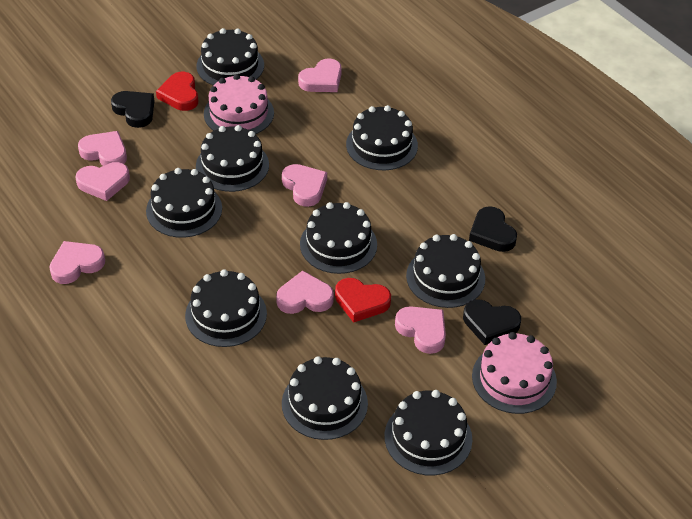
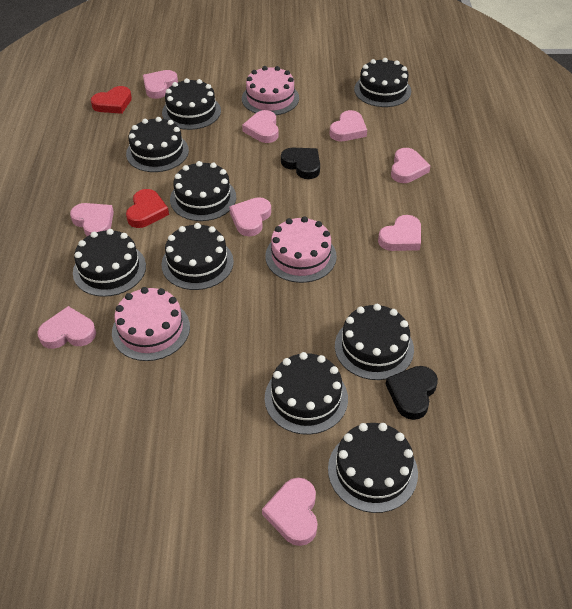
black heart: 3 -> 2
pink cake: 2 -> 3
pink heart: 7 -> 9

